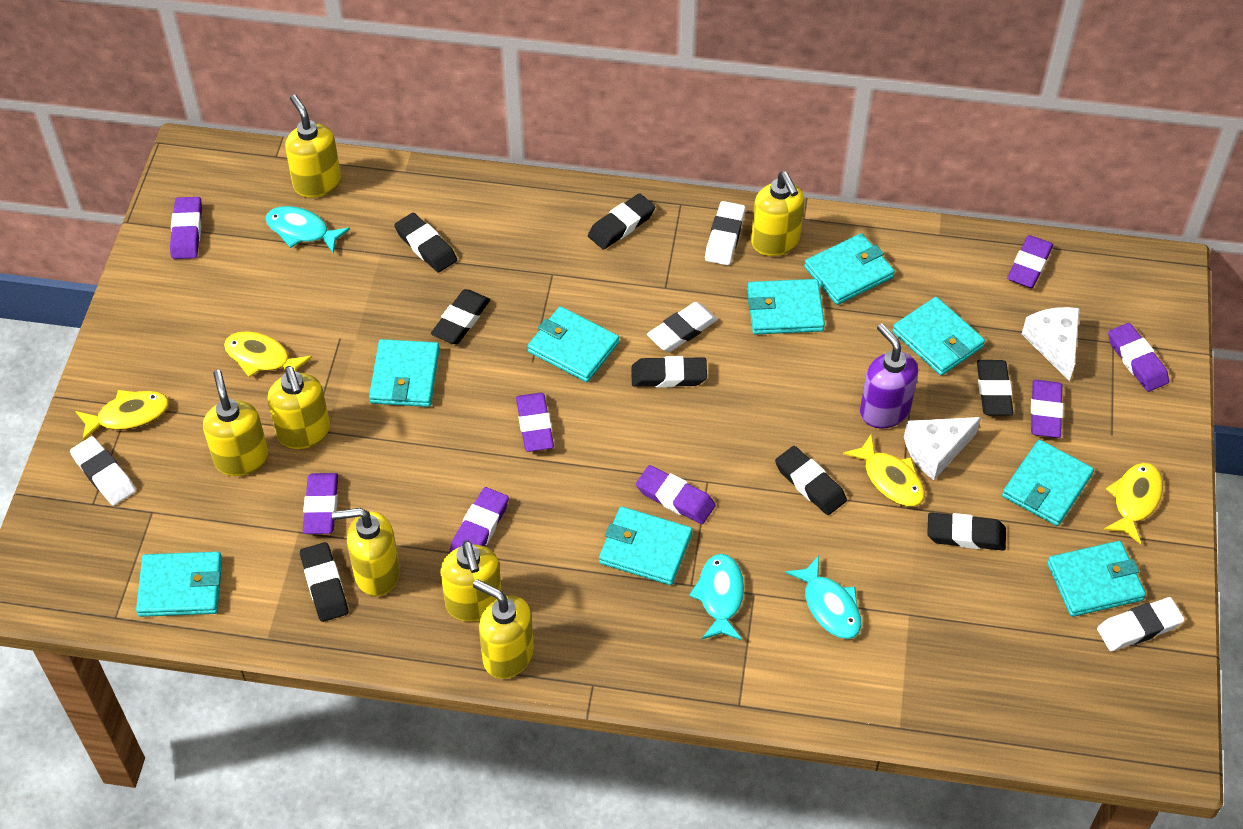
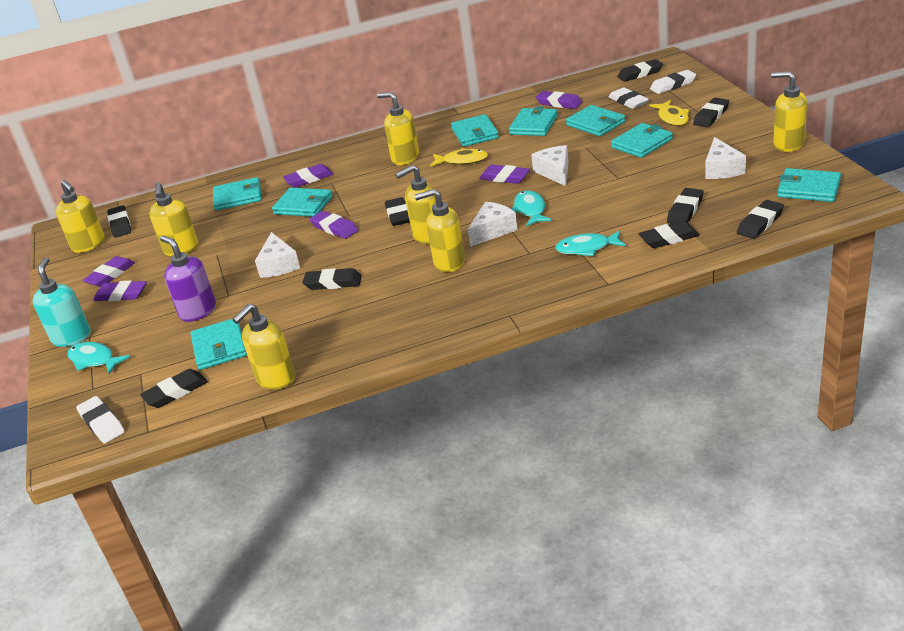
black eraser: 8 -> 9
purple eraser: 8 -> 6
turquoise soap dispenser: 0 -> 1
turquoise wallet: 9 -> 8
white cheese: 2 -> 4
white eraser: 4 -> 3
yellow fish: 4 -> 2

